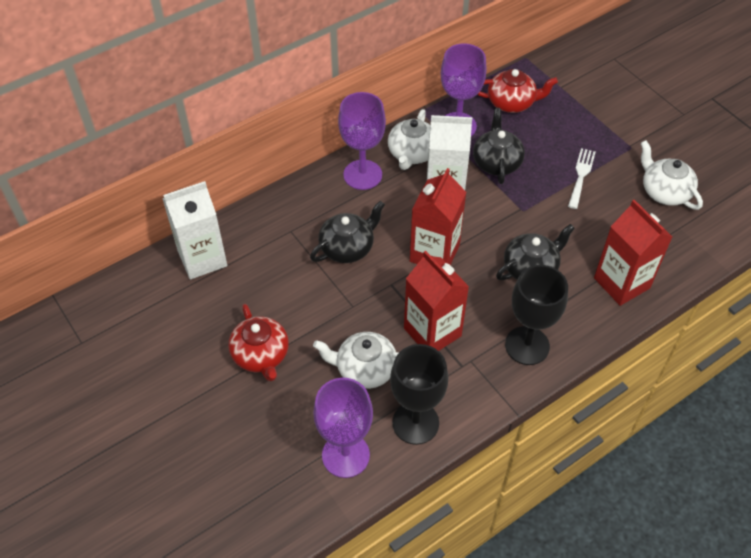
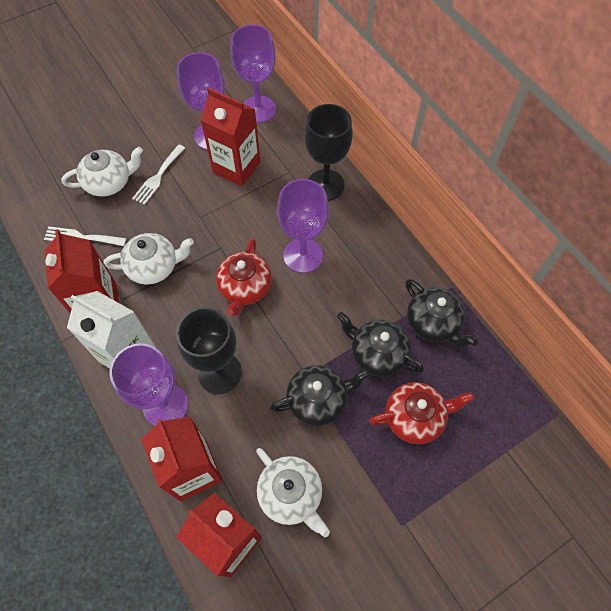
purple goblet: 3 -> 4
red carton: 3 -> 4
white carton: 2 -> 1
white fork: 1 -> 2

